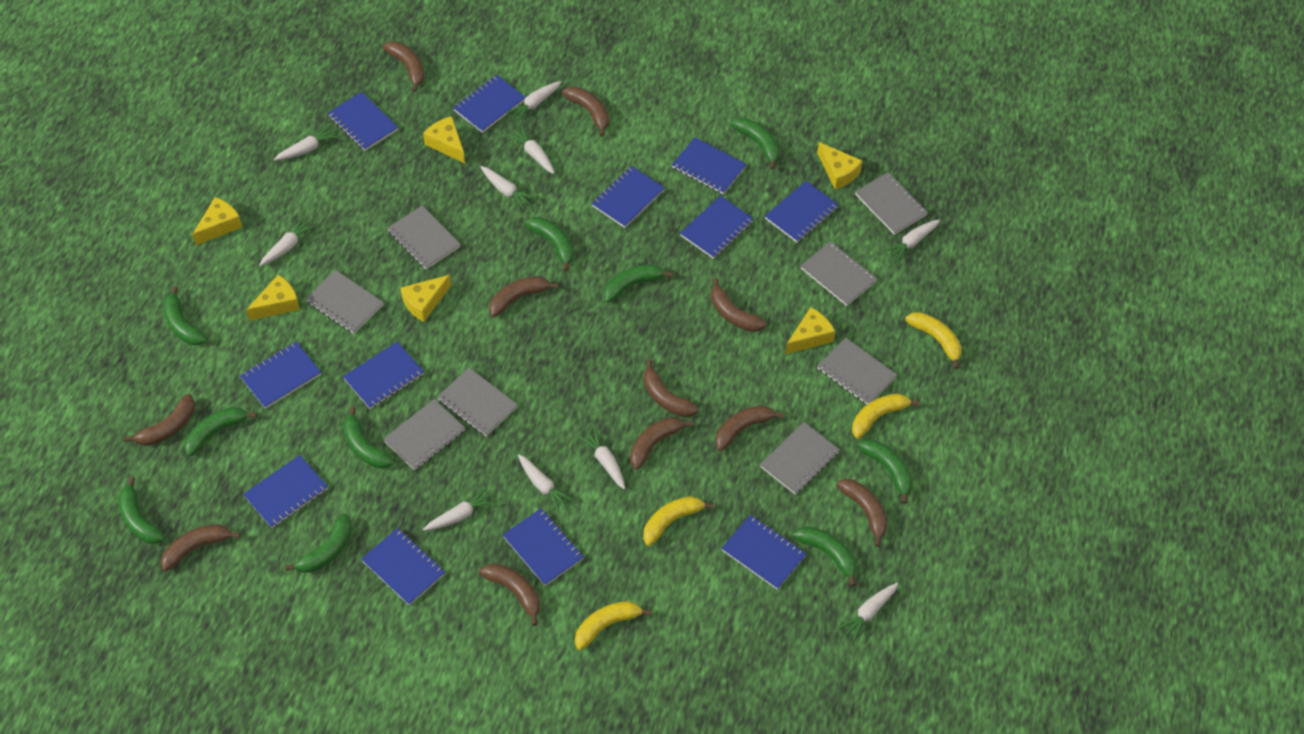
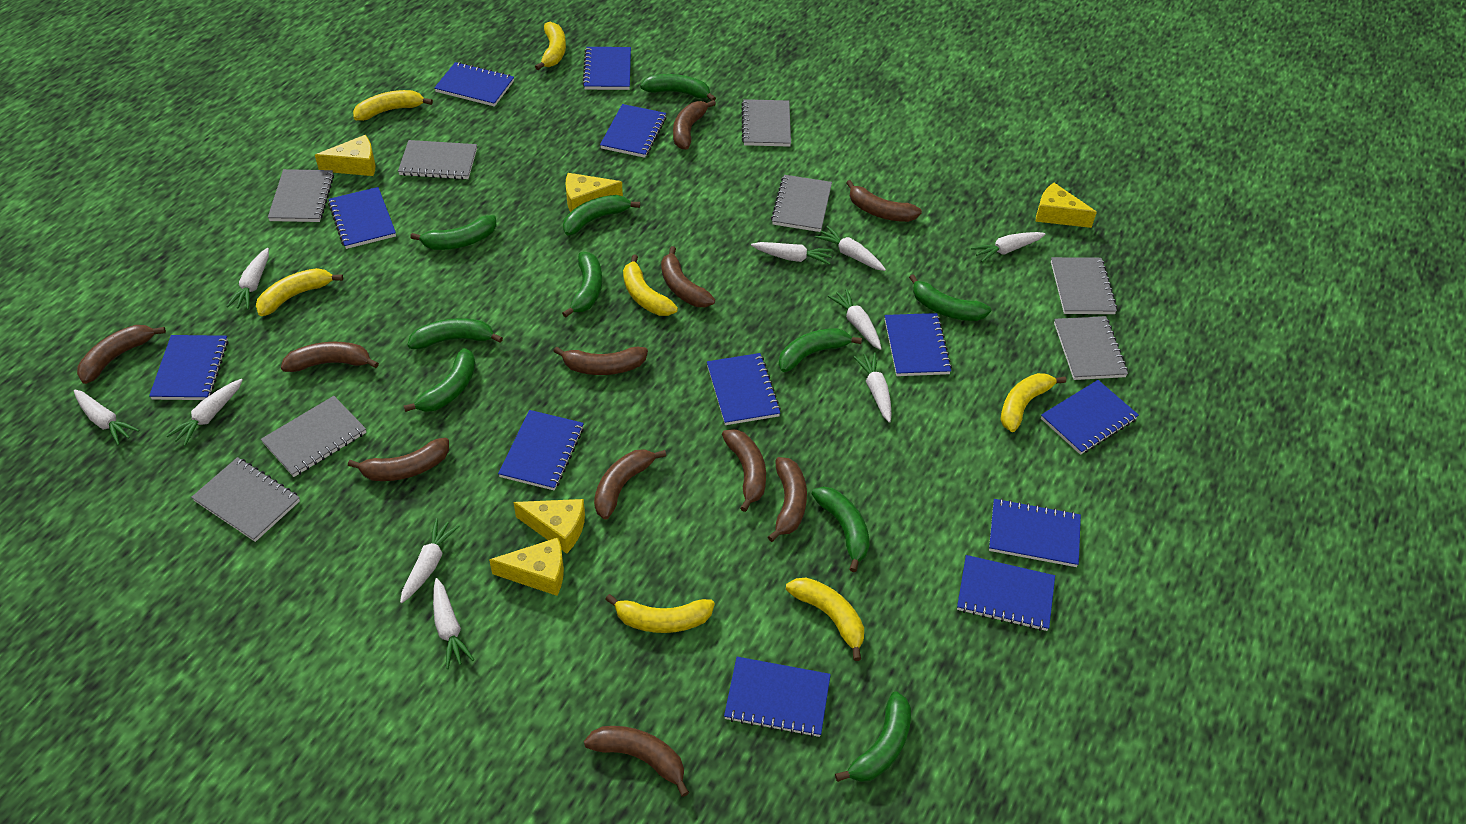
yellow banana: 4 -> 7
yellow cheese: 6 -> 5

